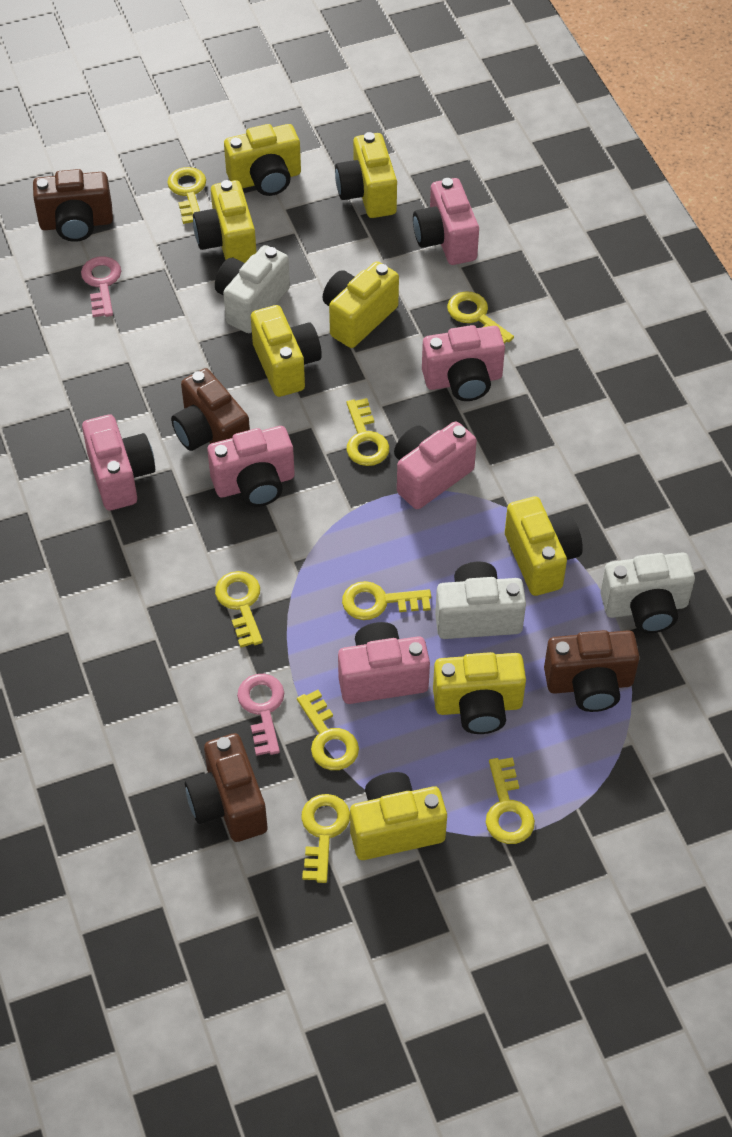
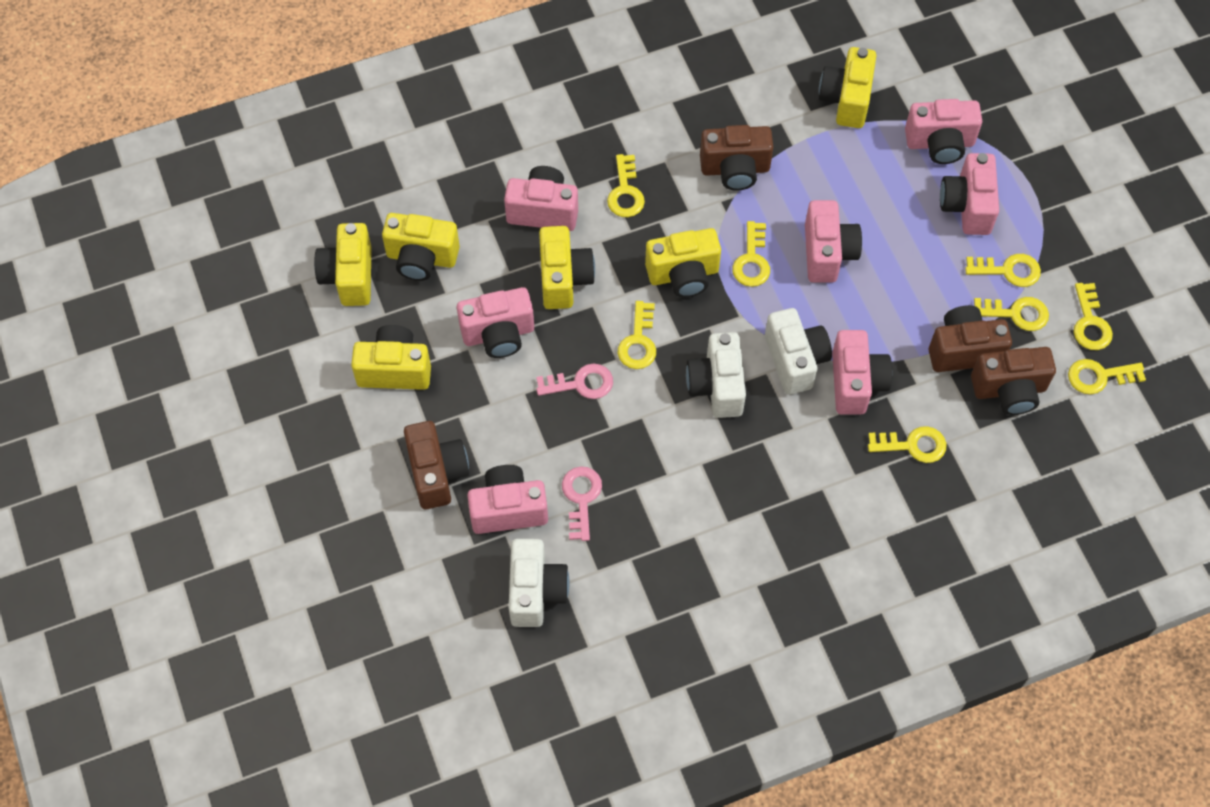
pink camera: 6 -> 7
yellow camera: 8 -> 6

